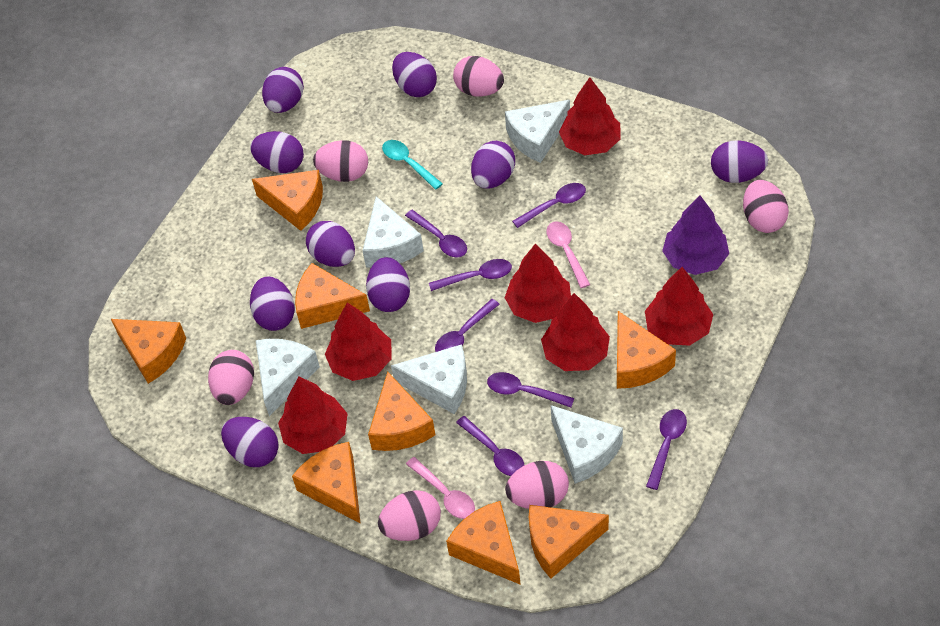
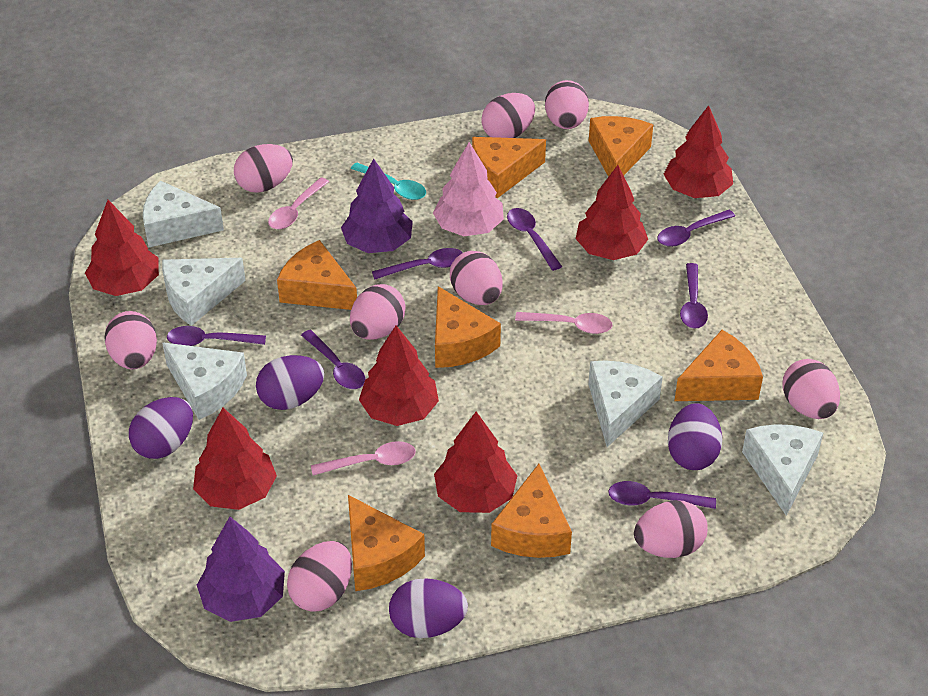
orange cheese: 8 -> 7
pink egg: 6 -> 9
pink spoon: 2 -> 3
pink tree: 0 -> 1
purple egg: 9 -> 4
purple tree: 1 -> 2

